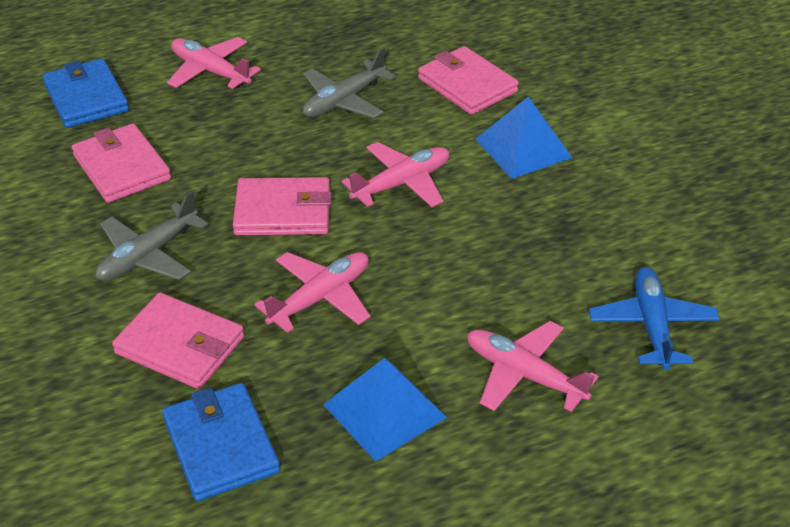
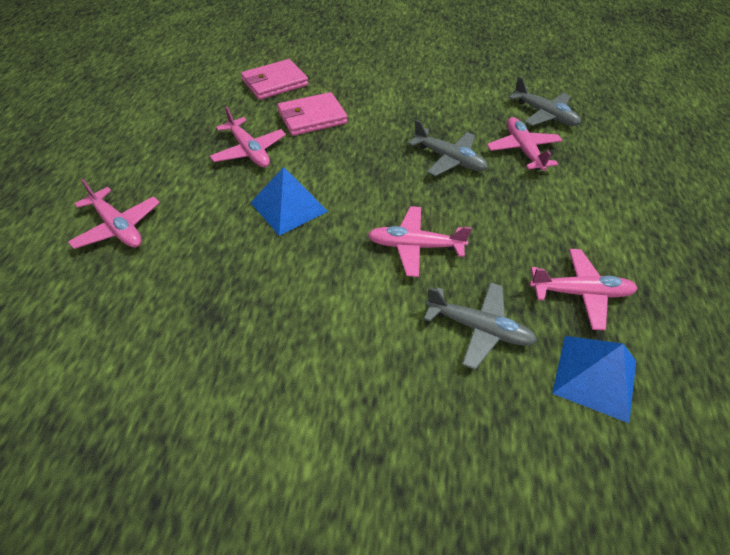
blue plane: 1 -> 0
blue wallet: 2 -> 0
grey plane: 2 -> 3
pink plane: 4 -> 5
pink wallet: 4 -> 2

